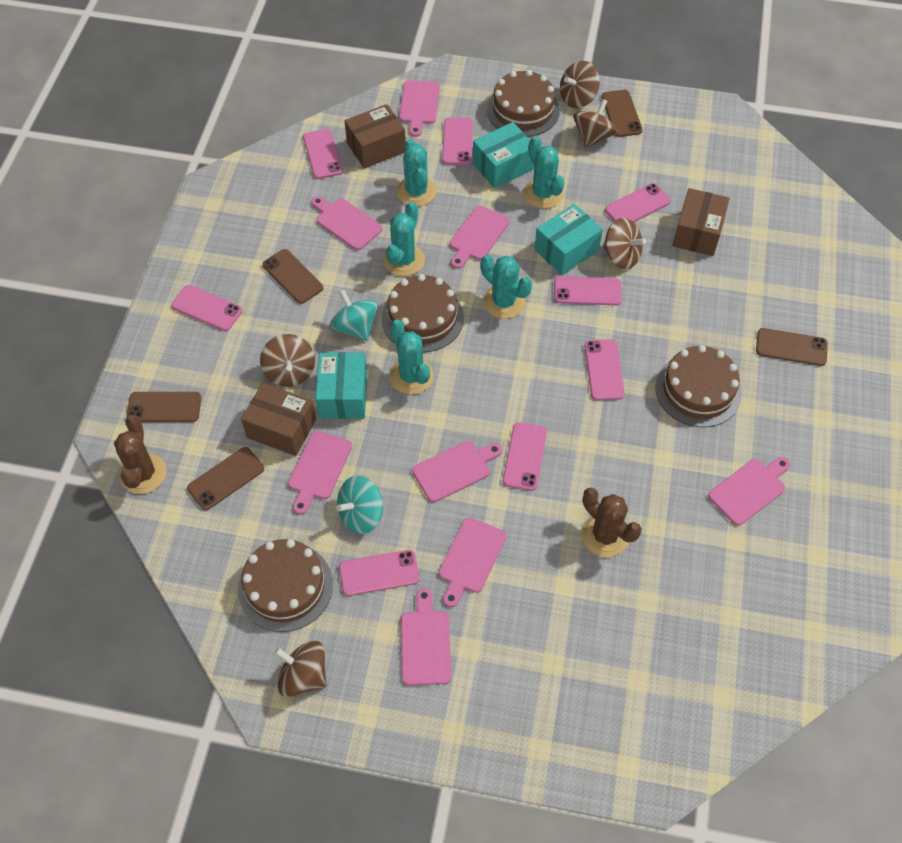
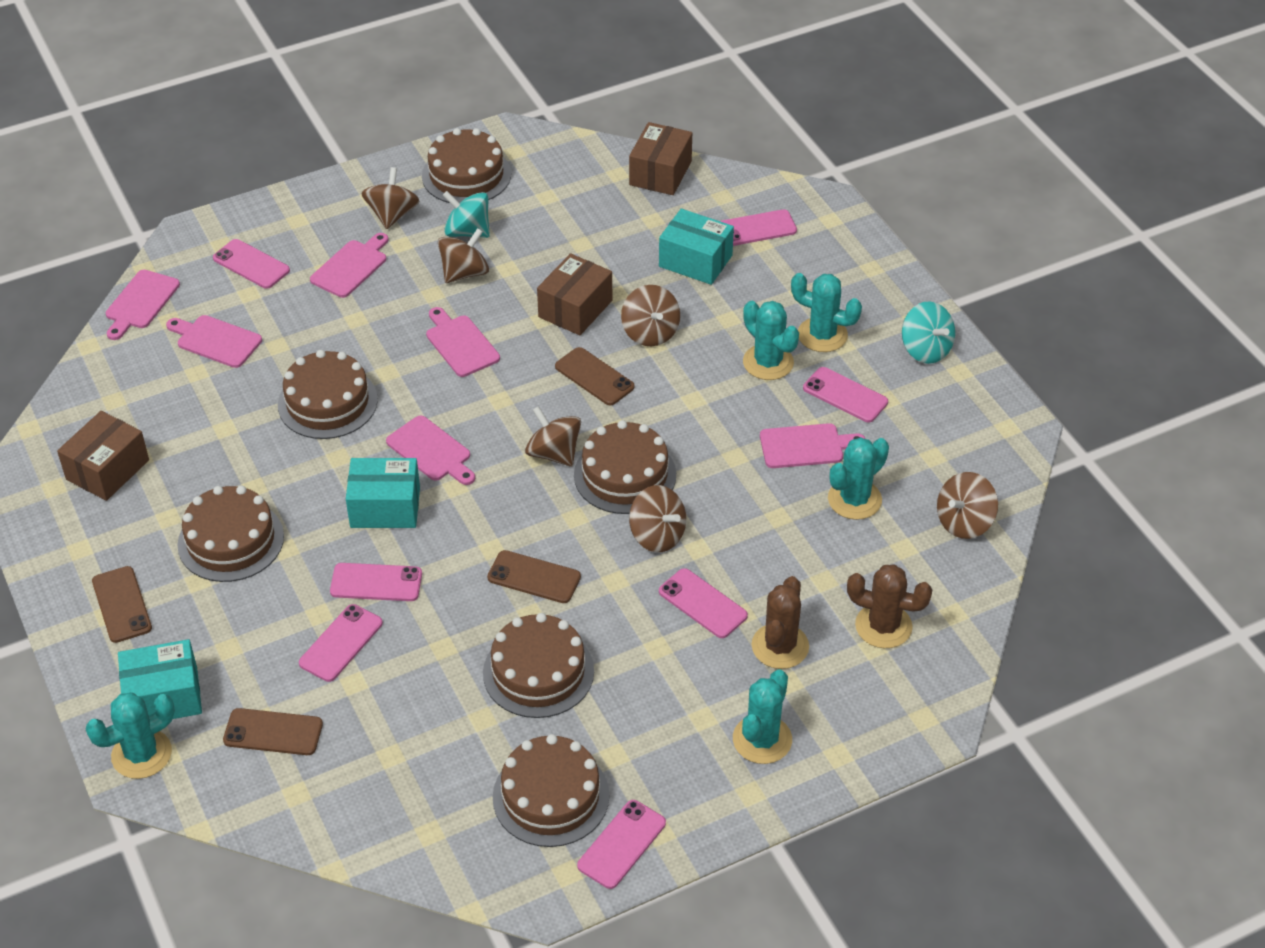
brown cake: 4 -> 6
brown phone: 5 -> 4
brown spinning top: 5 -> 6
pink cutting board: 8 -> 6
pink phone: 8 -> 7

